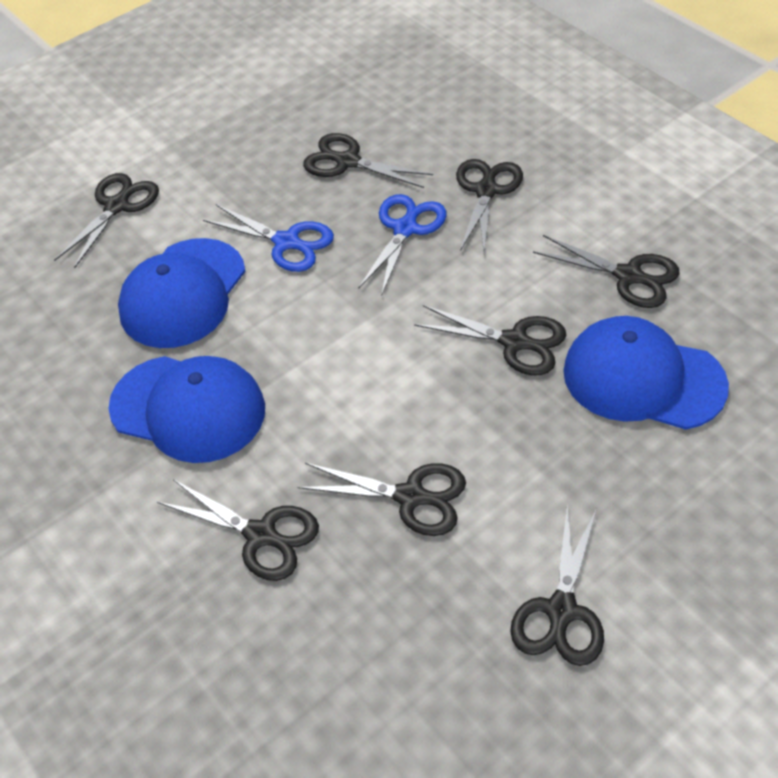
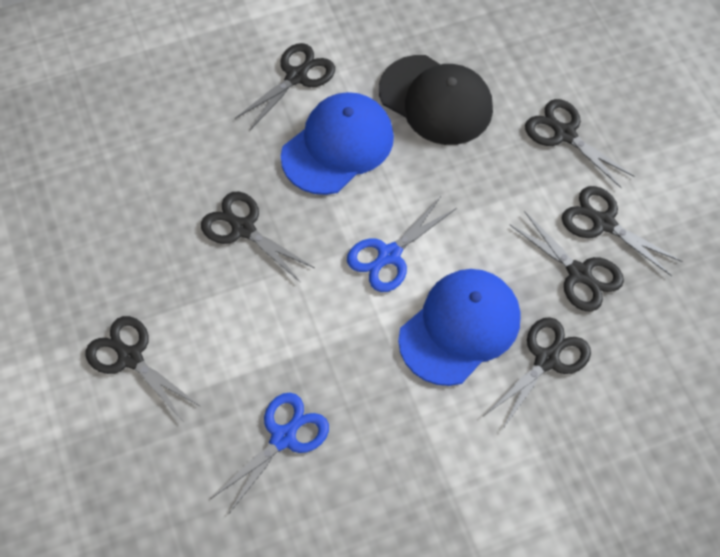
black cap: 0 -> 1
black scissors: 8 -> 7
blue cap: 3 -> 2

